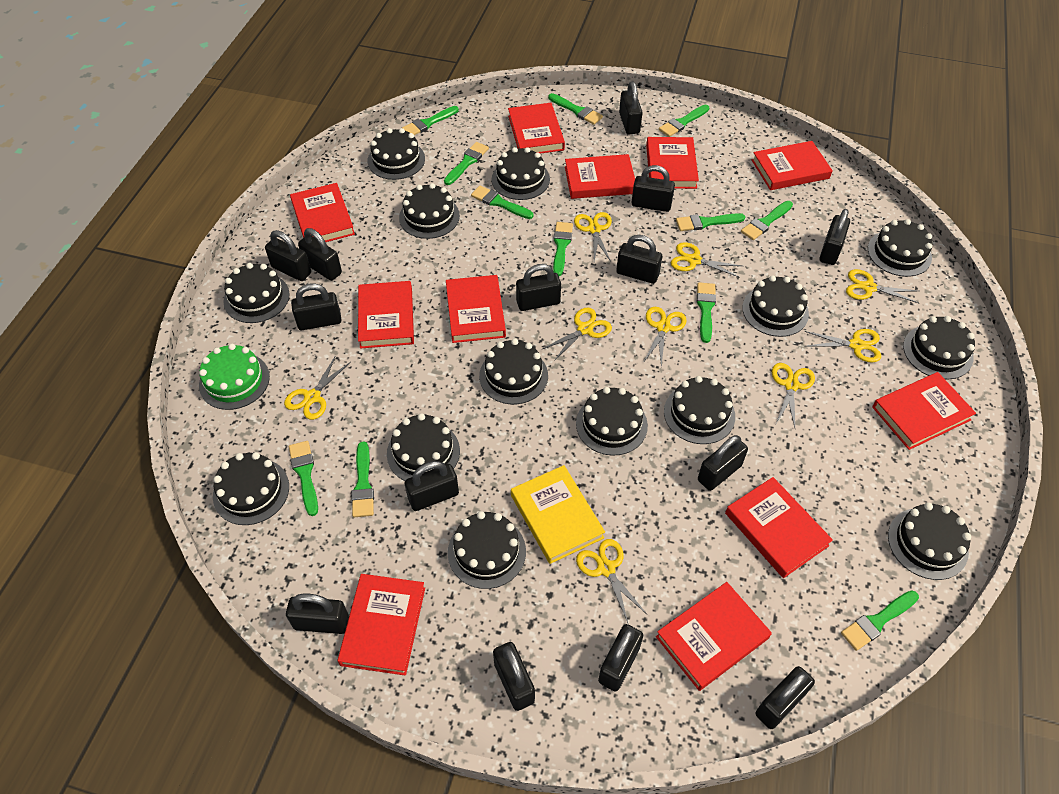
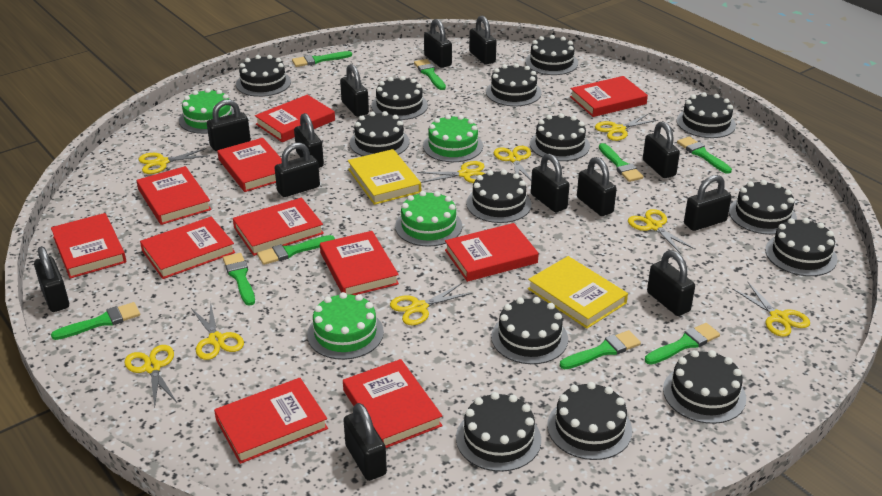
black padlock: 14 -> 13
green brush: 12 -> 9
green cake: 1 -> 4
yellow book: 1 -> 2

